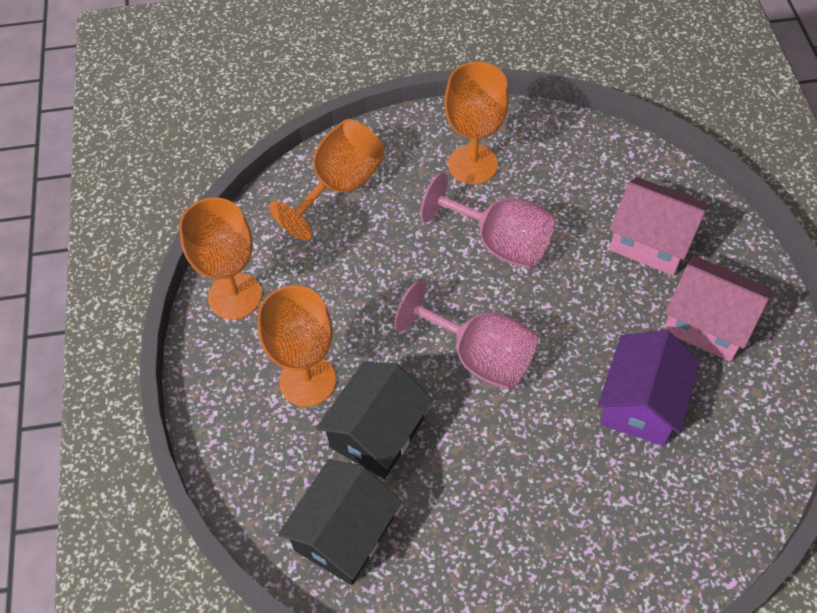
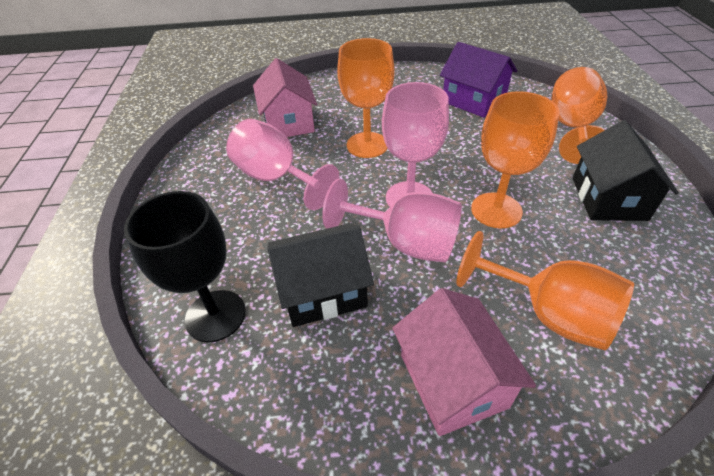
black goblet: 0 -> 1
pink goblet: 2 -> 3

